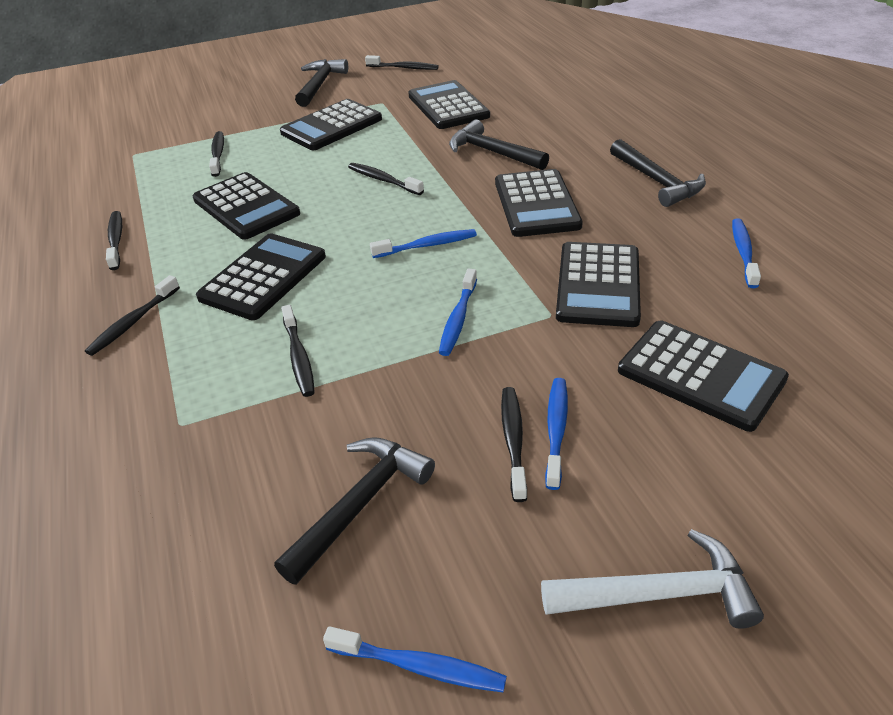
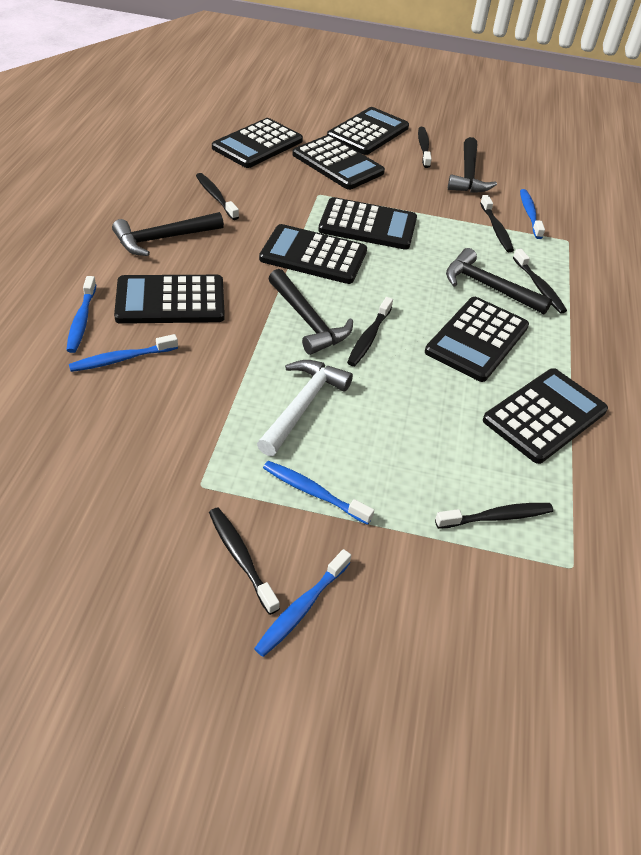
black calculator: 7 -> 8

